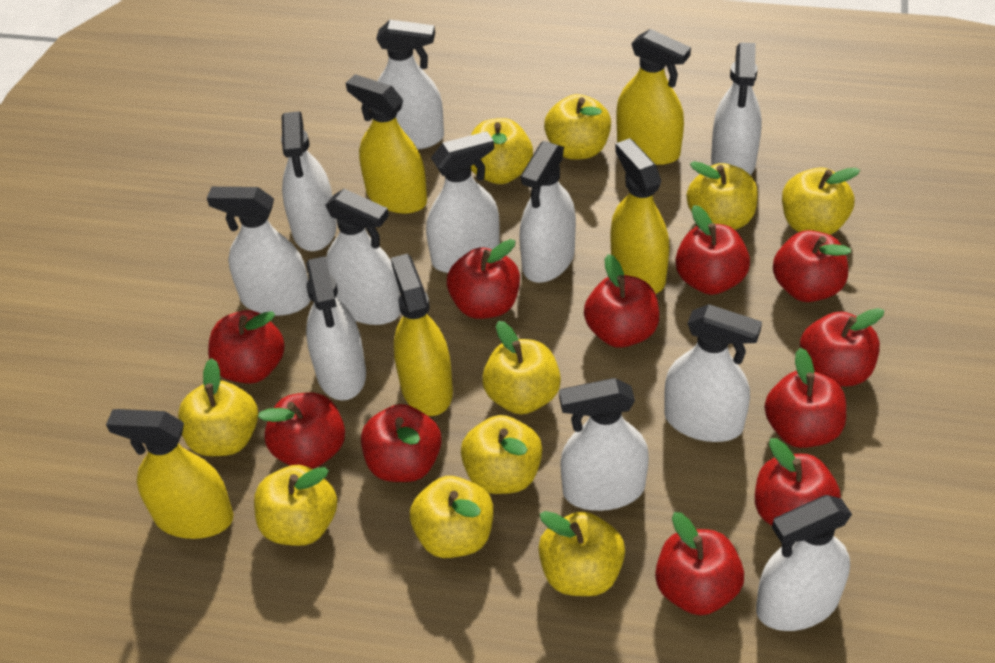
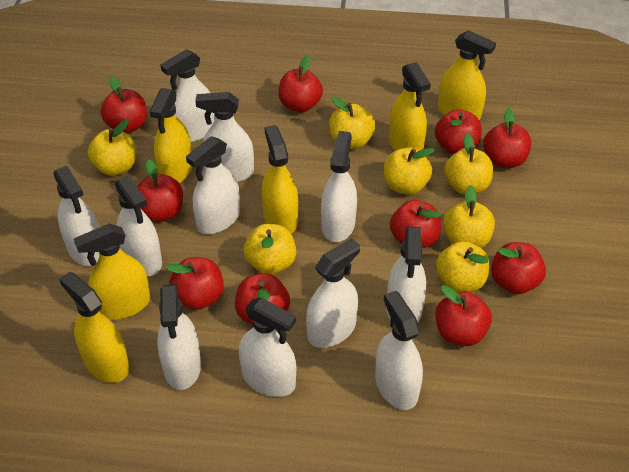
red apple: 11 -> 10
yellow apple: 10 -> 7
yellow spray bottle: 5 -> 6

